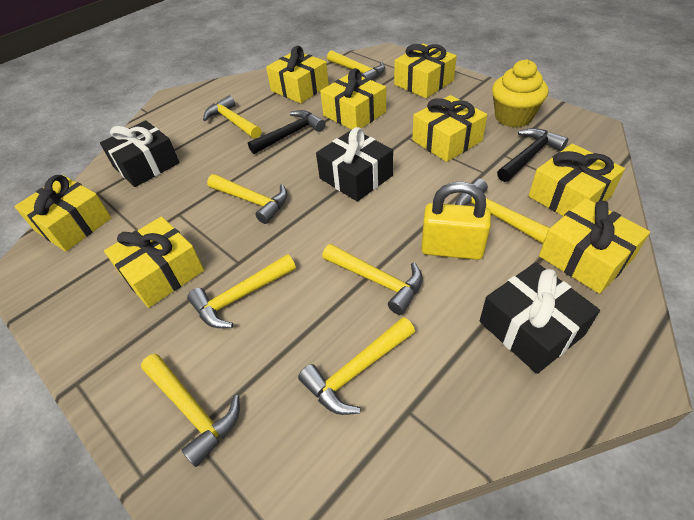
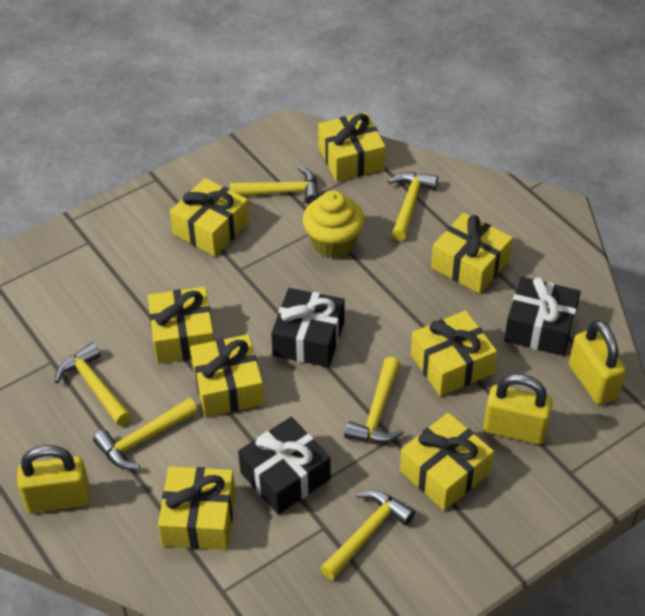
black hammer: 2 -> 0
yellow hammer: 8 -> 6
yellow padlock: 1 -> 3

